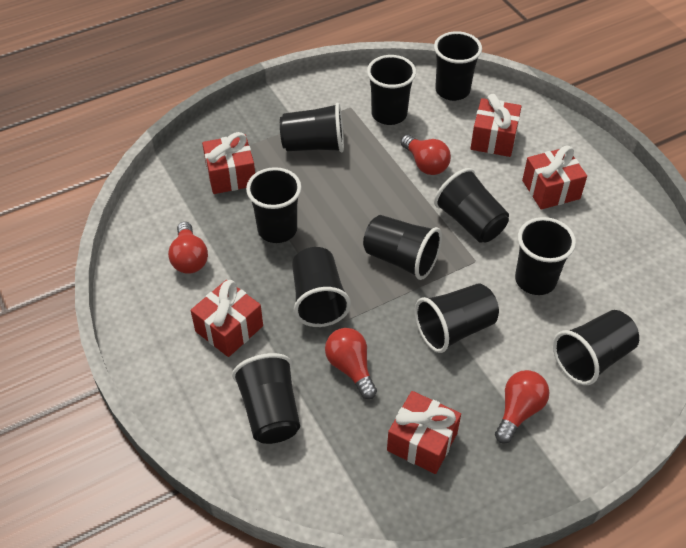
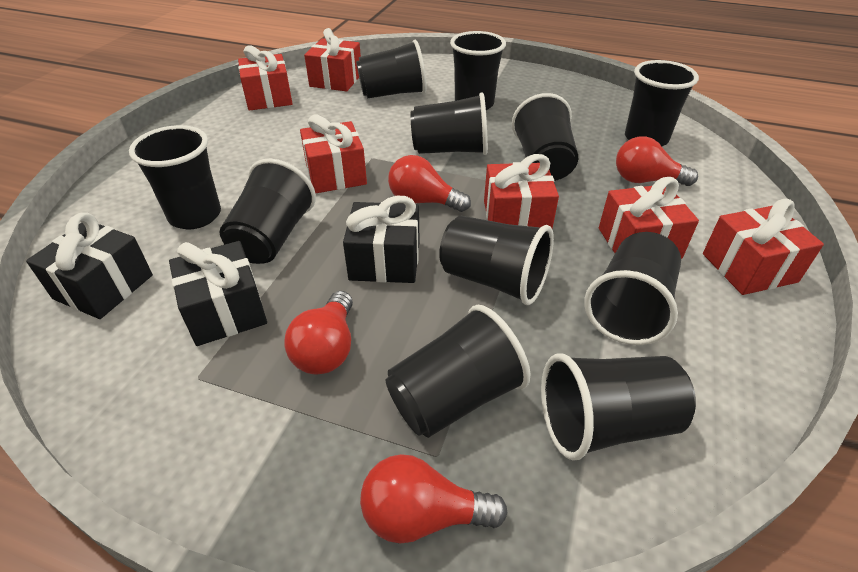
black gift: 0 -> 3
red gift: 5 -> 6

